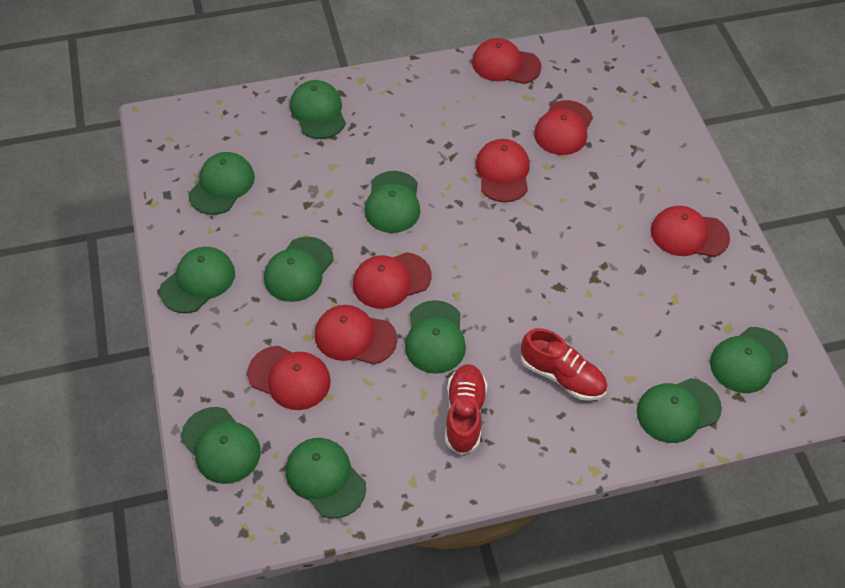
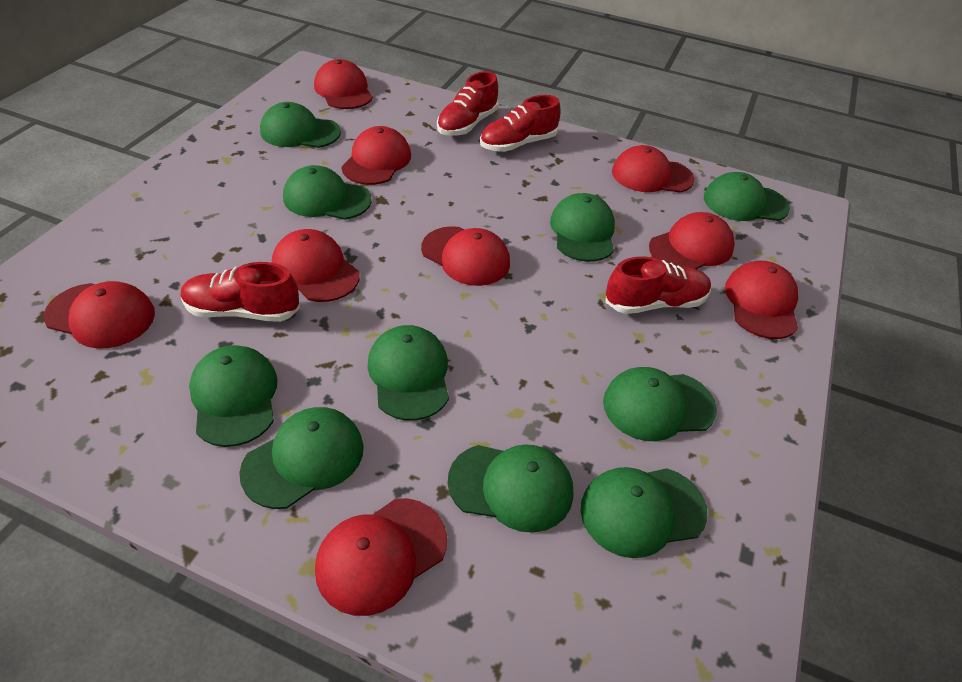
red cap: 7 -> 9
red shoe: 2 -> 4

